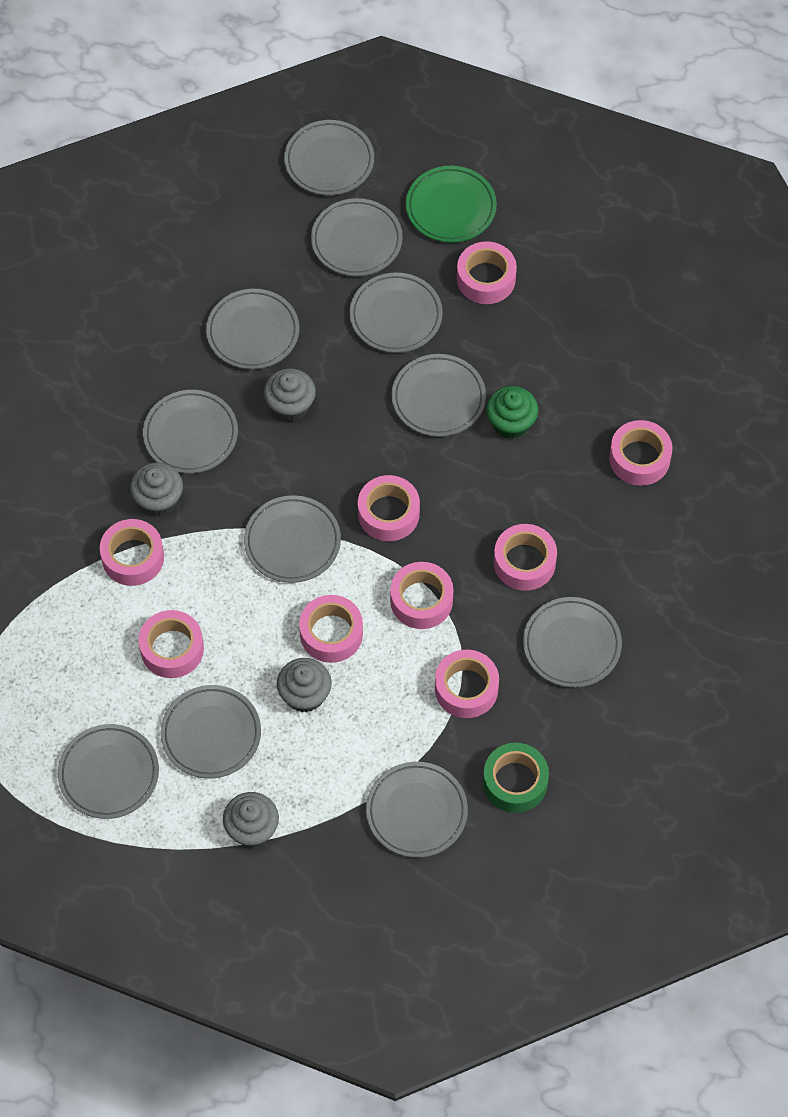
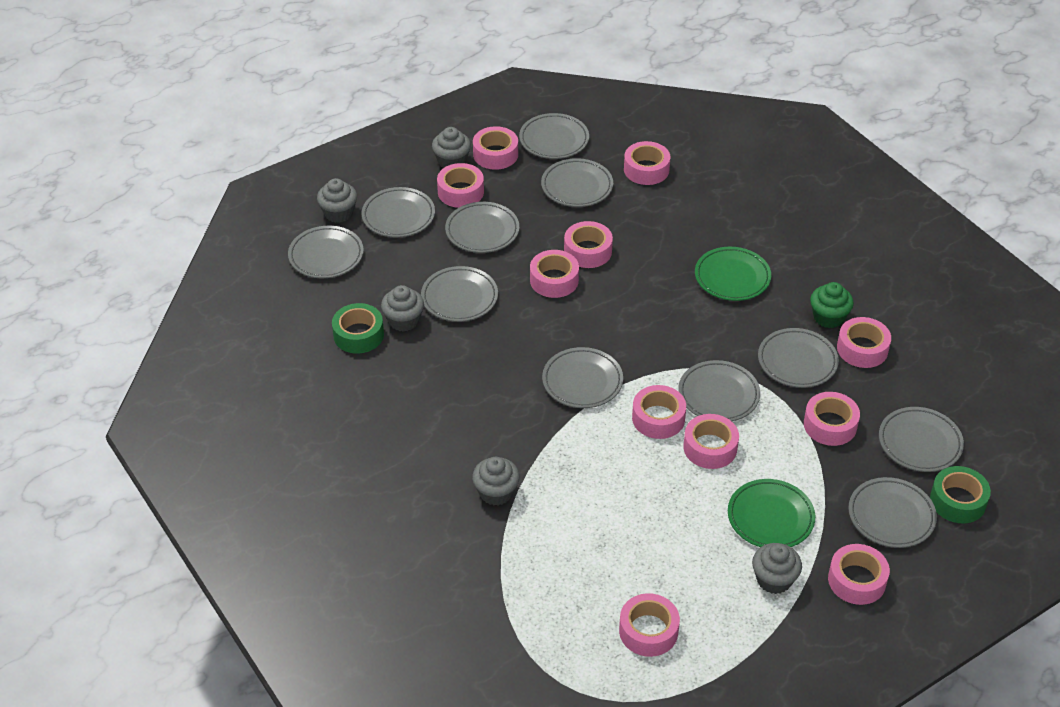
green plate: 1 -> 2
green tape: 1 -> 2
grey cupcake: 4 -> 5
pink tape: 9 -> 11

